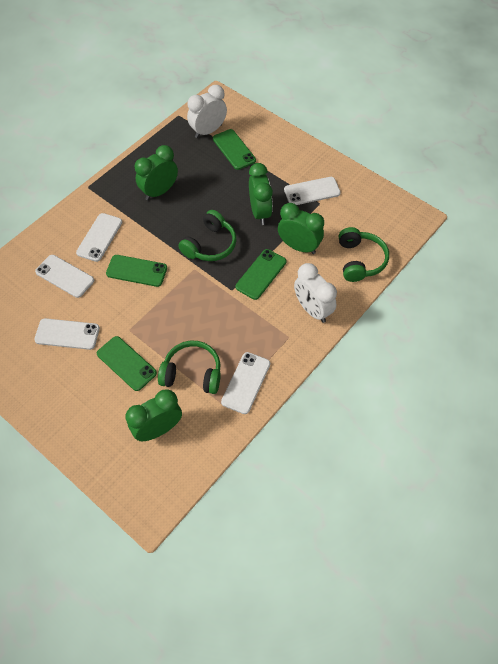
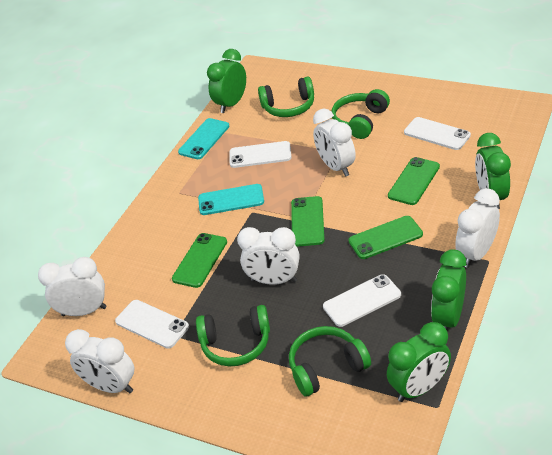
green headphones: 3 -> 4
turquoise phone: 0 -> 2
white clock: 2 -> 5
white phone: 5 -> 4

